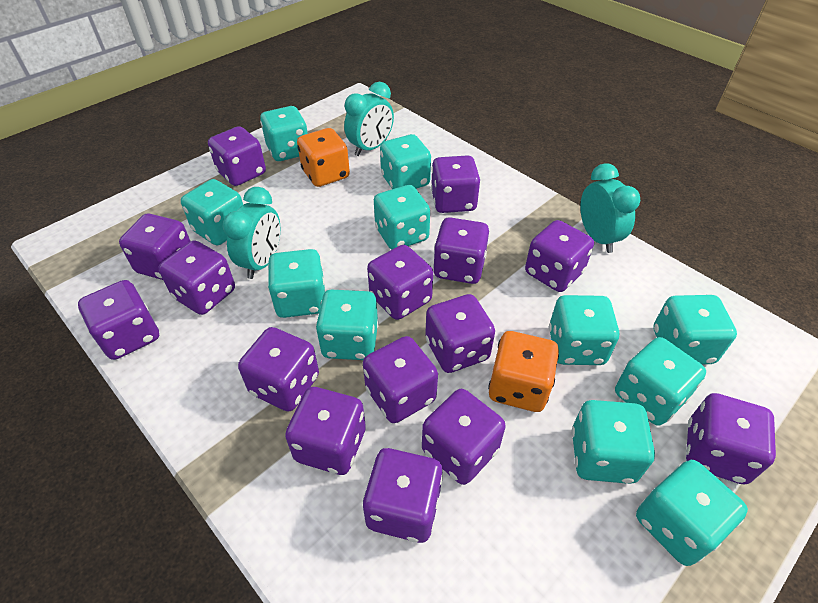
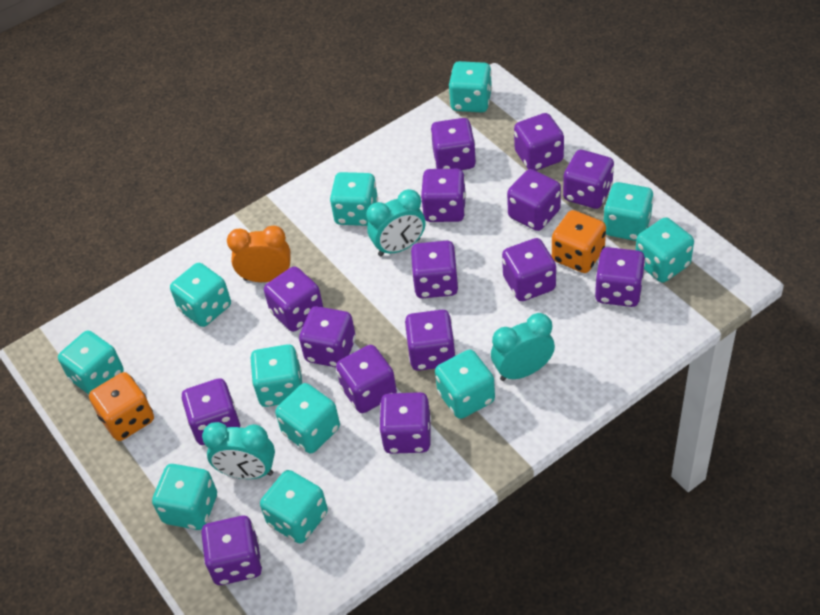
orange clock: 0 -> 1

